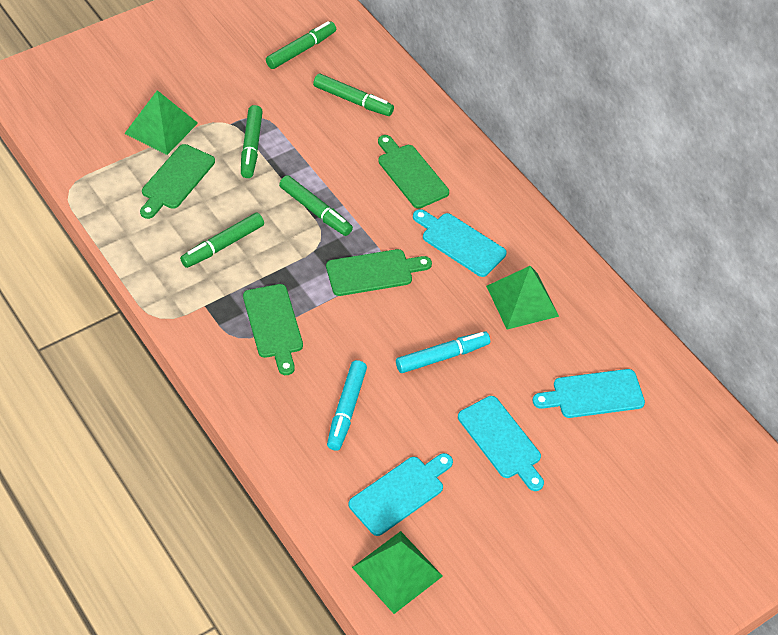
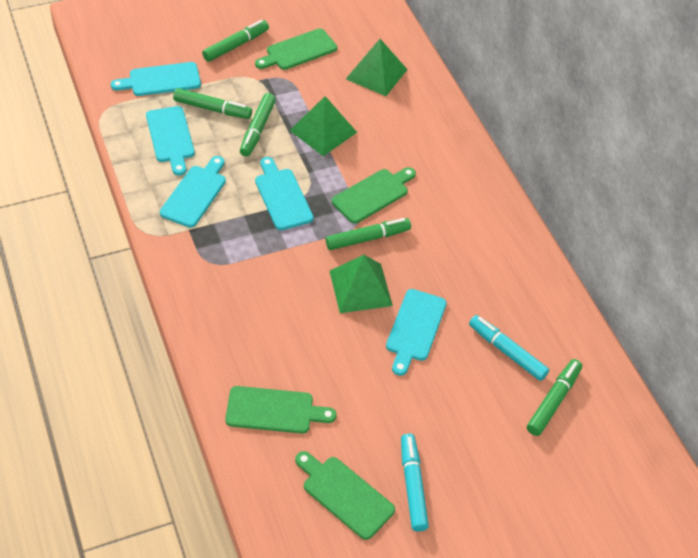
turquoise cutting board: 4 -> 5

